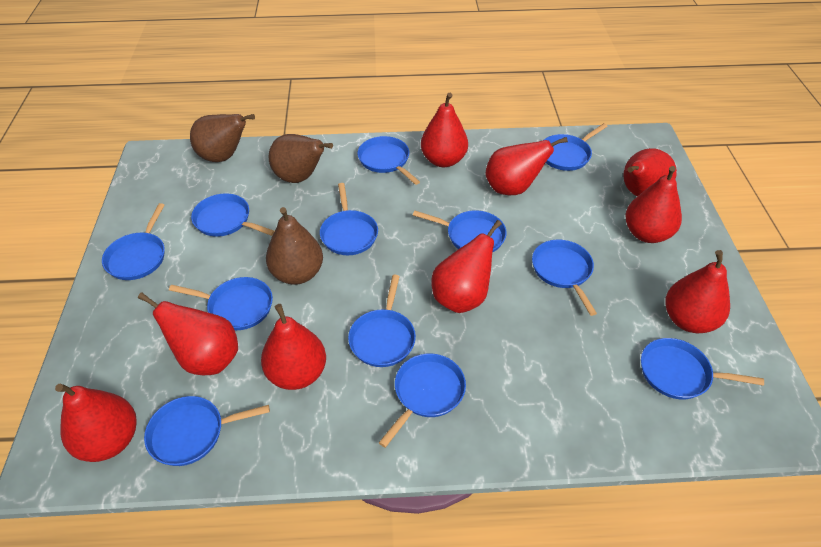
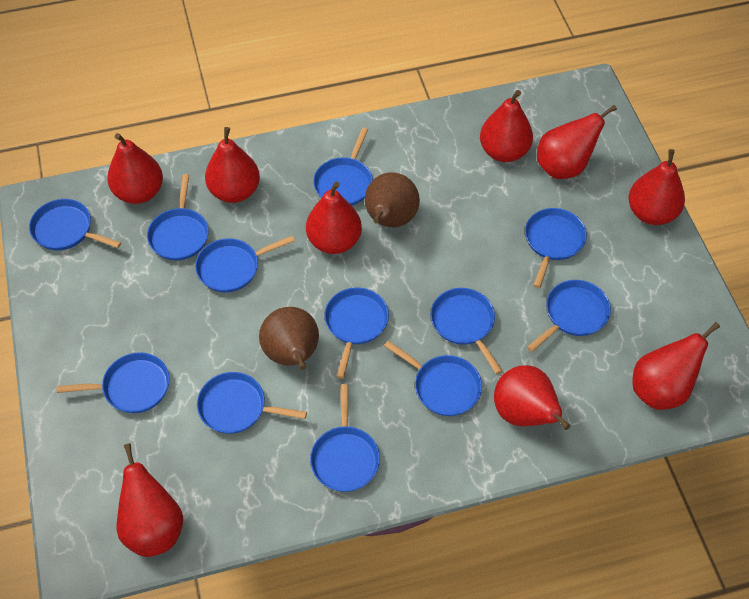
brown pear: 3 -> 2

